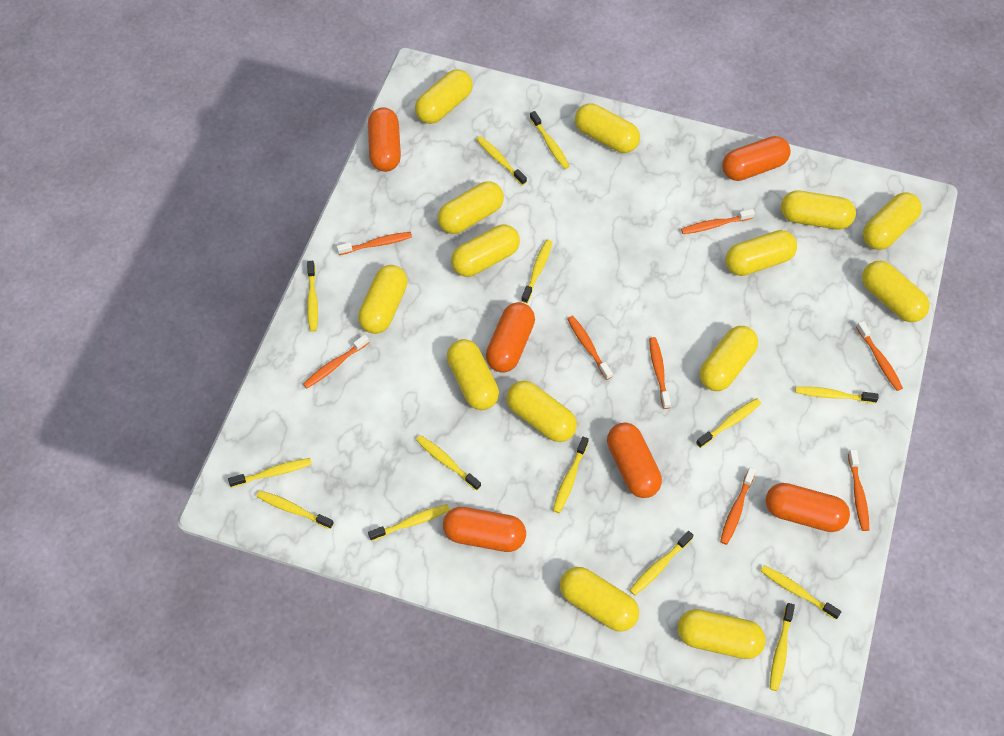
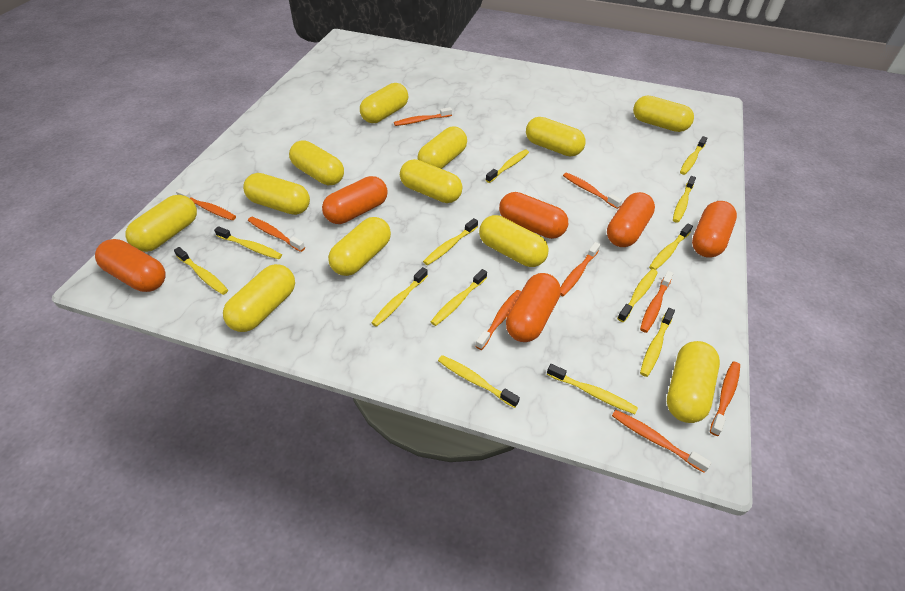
orange toothbrush: 8 -> 9
yellow capsule: 14 -> 12
yellow toothbrush: 14 -> 13

